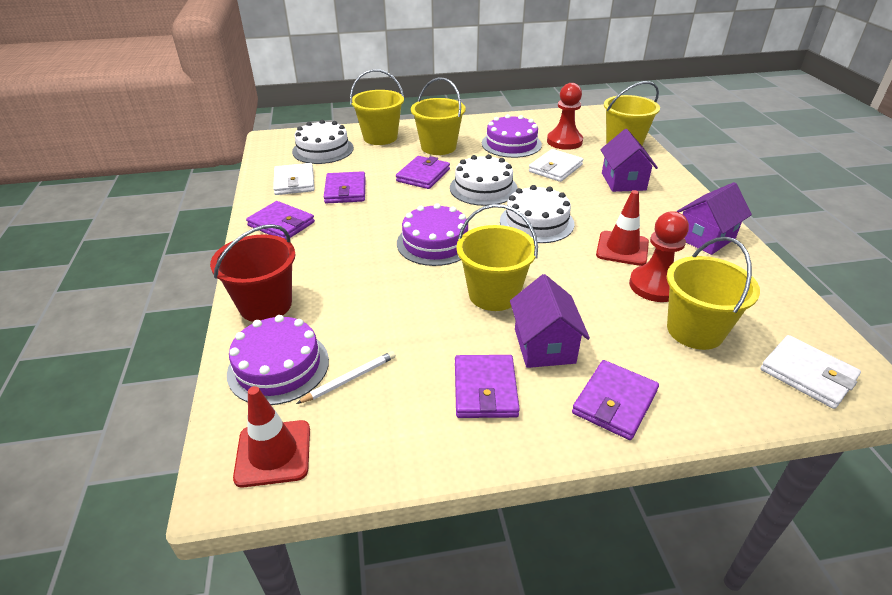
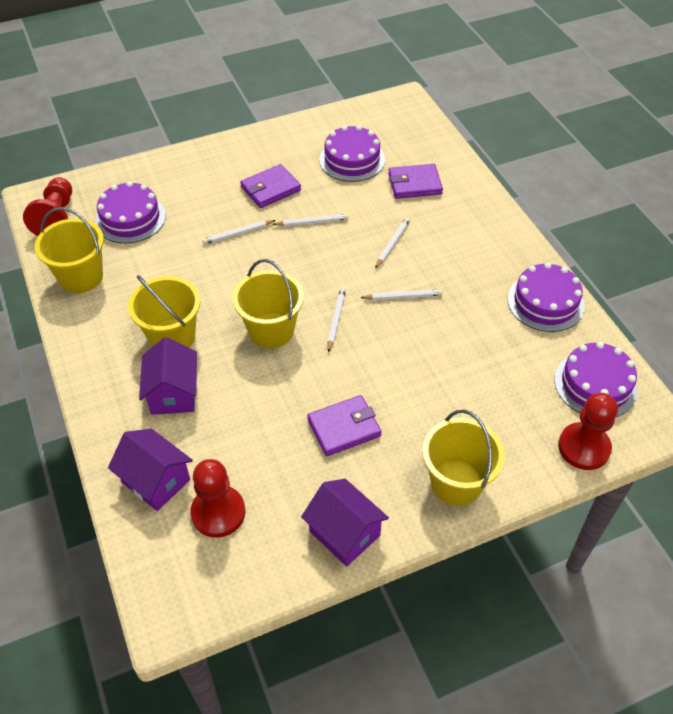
purple cake: 3 -> 4
purple wallet: 5 -> 3
red bucket: 1 -> 0
red pawn: 2 -> 3
red traffic cone: 2 -> 0
white cake: 3 -> 0
white pencil: 1 -> 5
white wallet: 3 -> 0
yellow bucket: 5 -> 4

